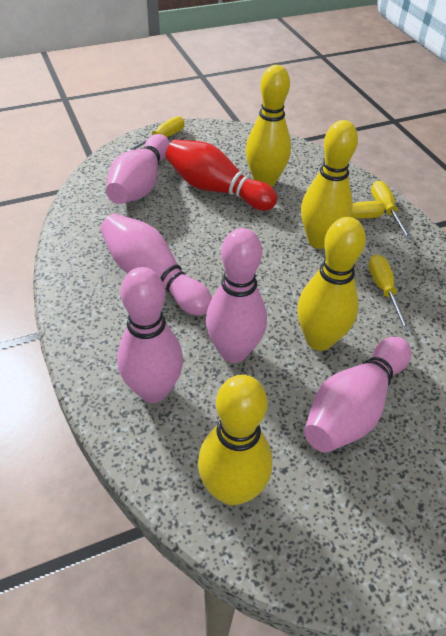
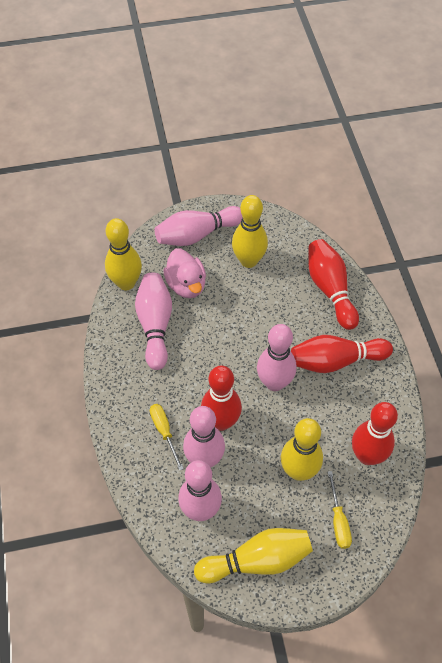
pink duck: 0 -> 1
red bowling pin: 1 -> 4
yellow screwdriver: 4 -> 2

